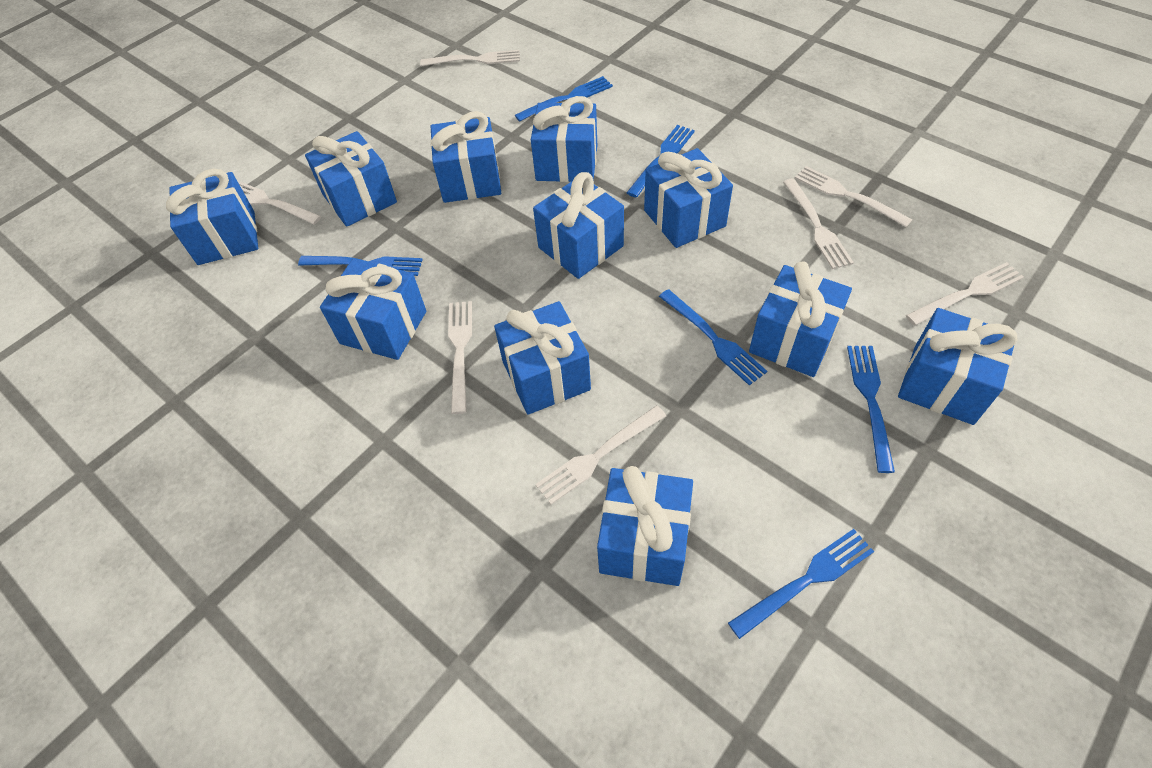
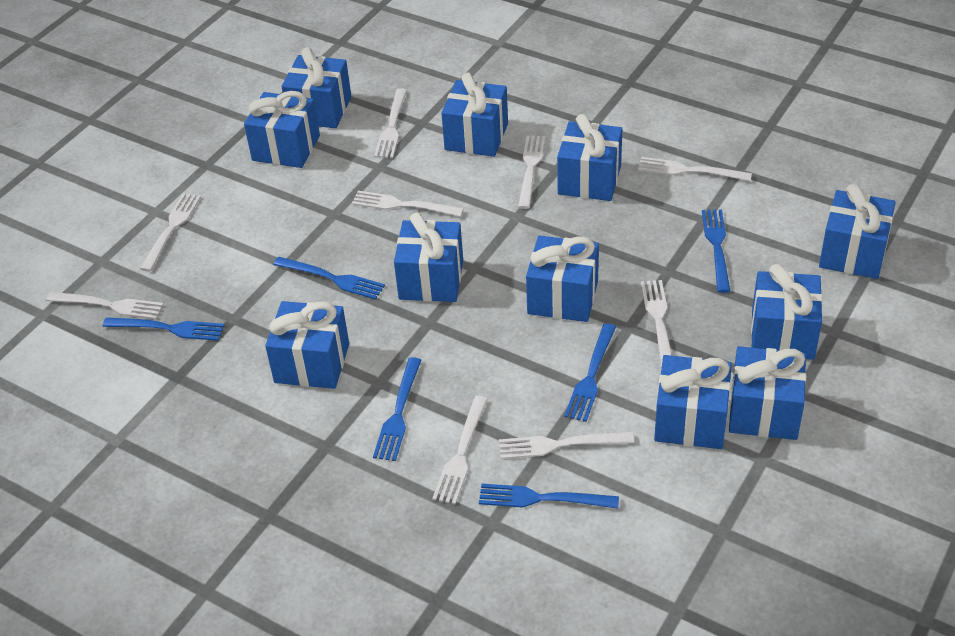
white fork: 7 -> 9

